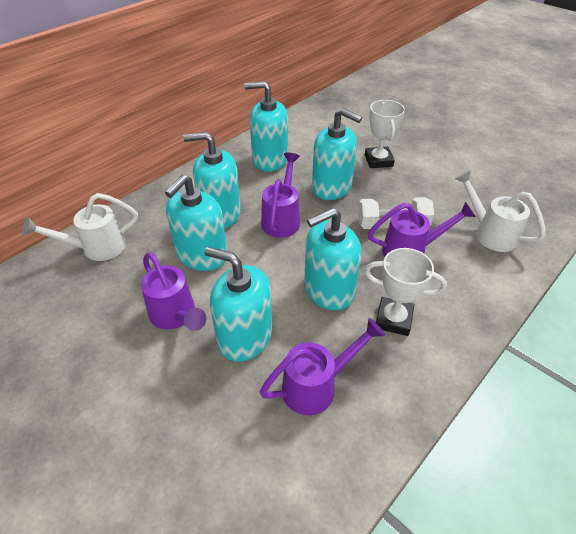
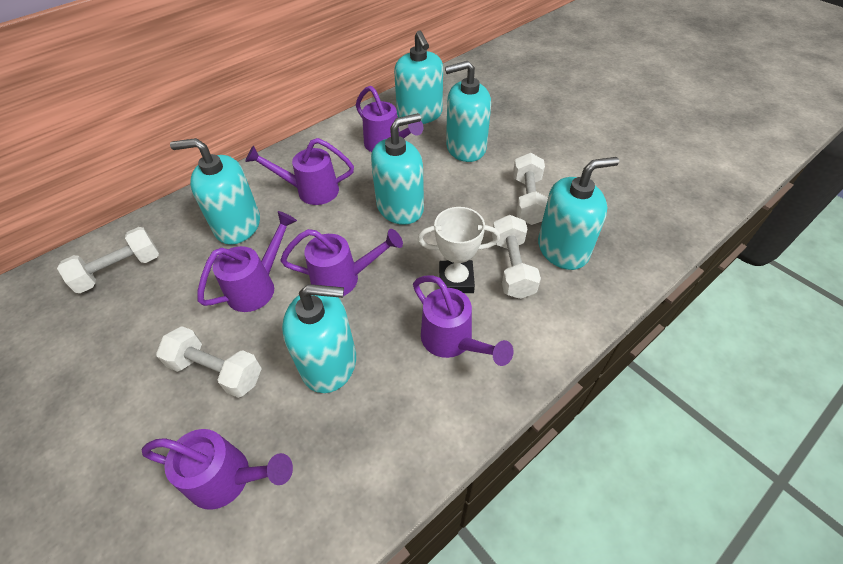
purple watering can: 4 -> 6
white dumbbell: 1 -> 4
white trophy: 2 -> 1
white watering can: 2 -> 0

